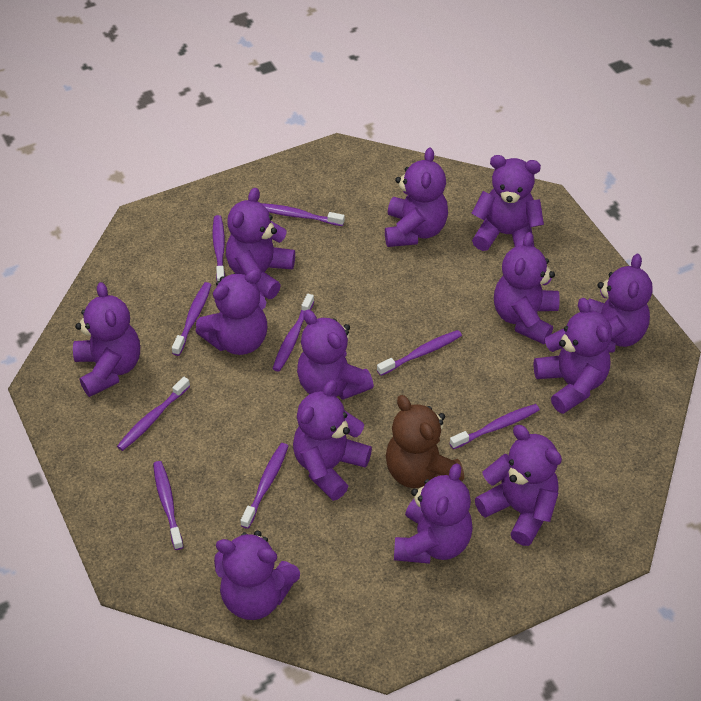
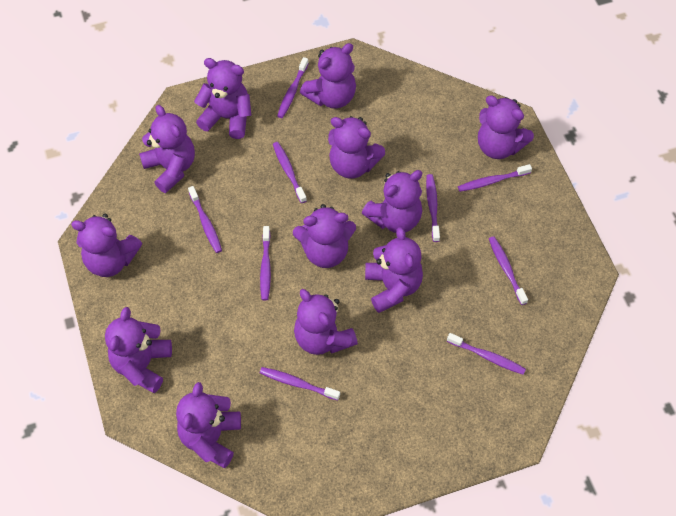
brown teddy bear: 1 -> 0
purple teddy bear: 13 -> 12

